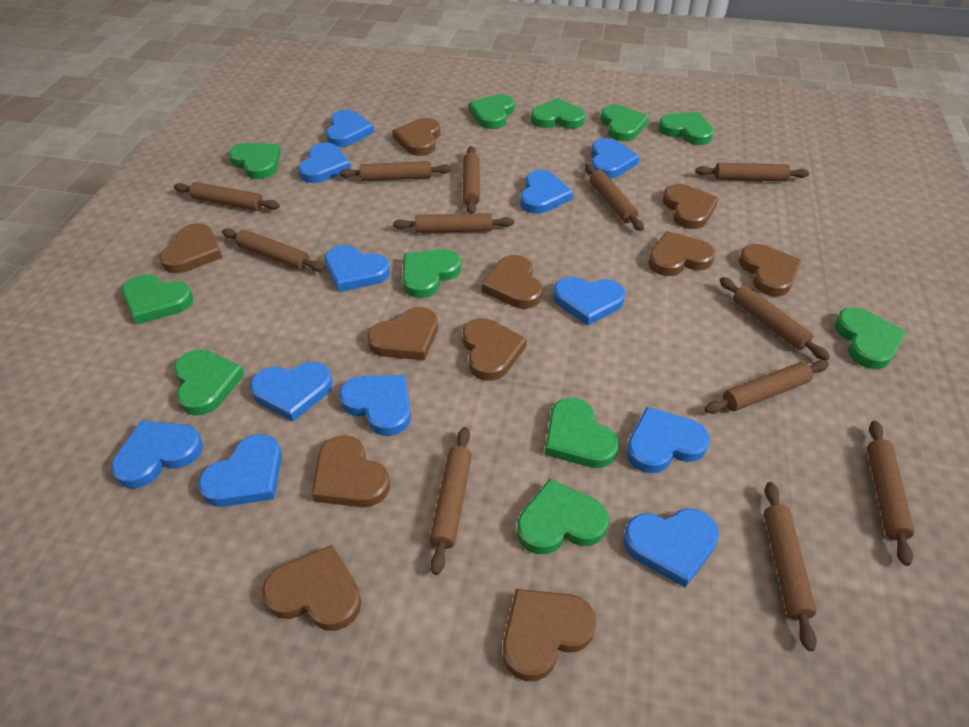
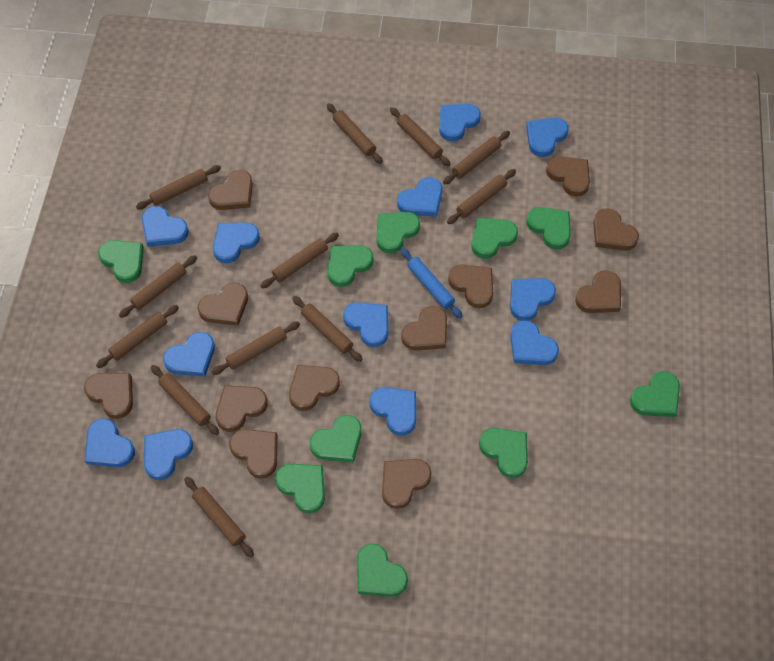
blue rolling pin: 0 -> 1
brown heart: 11 -> 12
green heart: 11 -> 10

